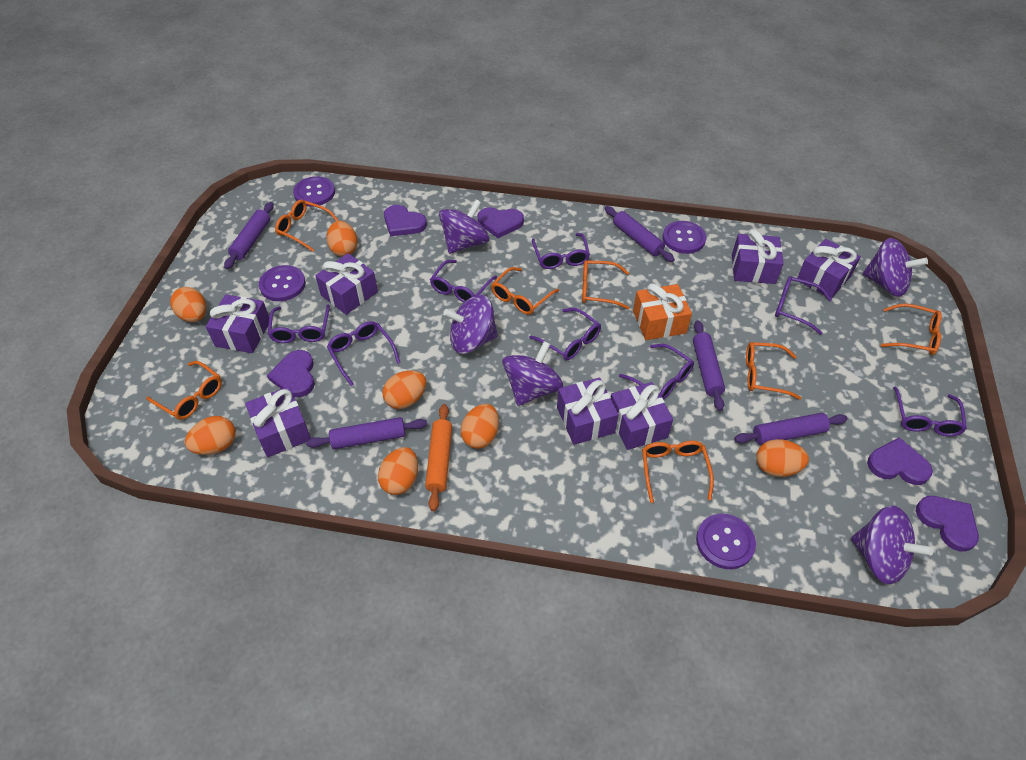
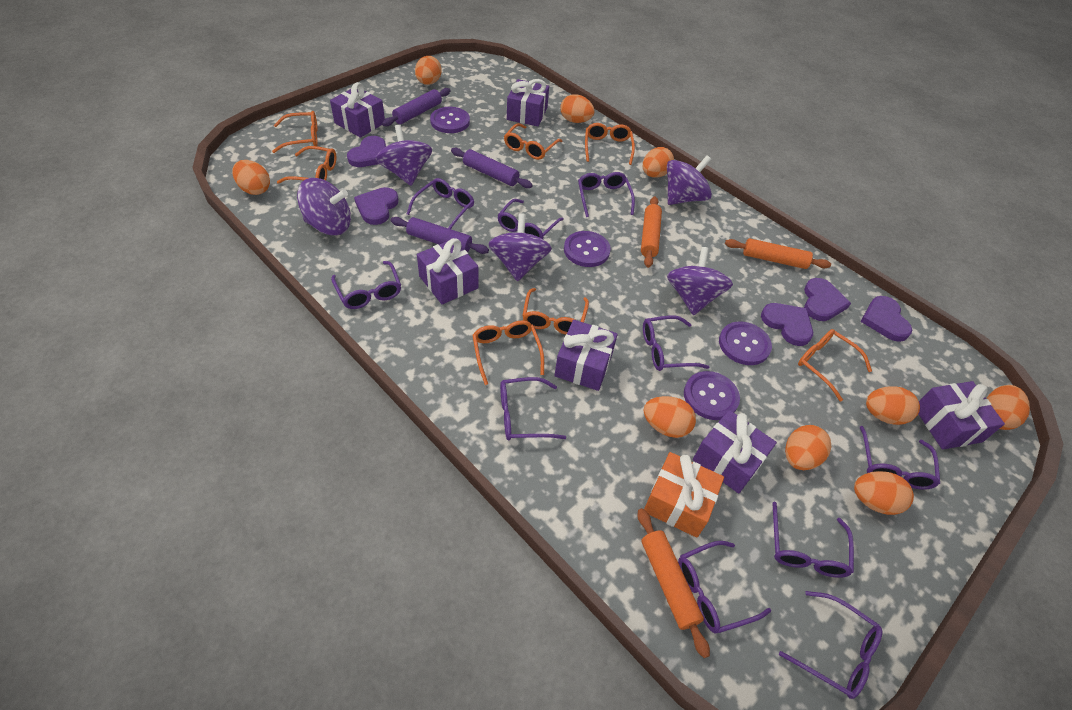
orange egg: 7 -> 9
orange rolling pin: 1 -> 3
purple gift: 7 -> 6
purple glasses: 8 -> 10
purple rolling pin: 5 -> 3

